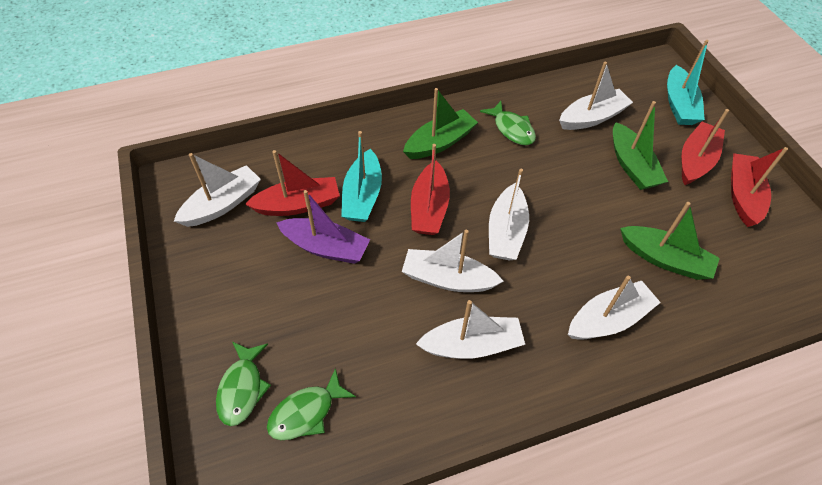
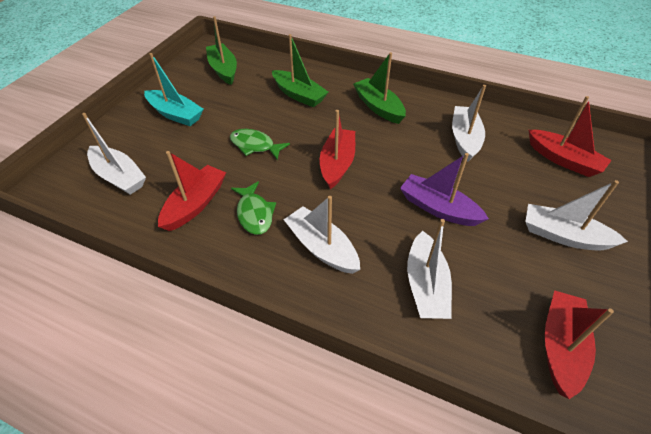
green fish: 3 -> 2
turquoise boat: 2 -> 1
white boat: 6 -> 5

